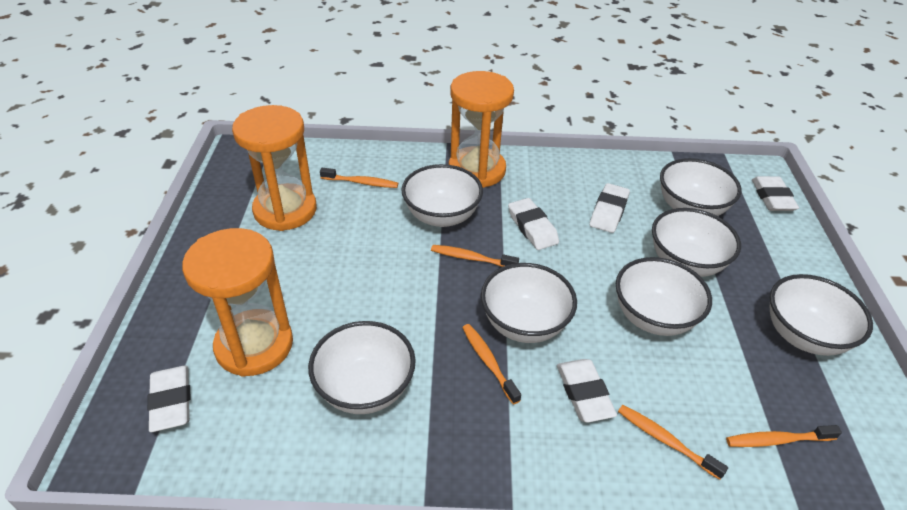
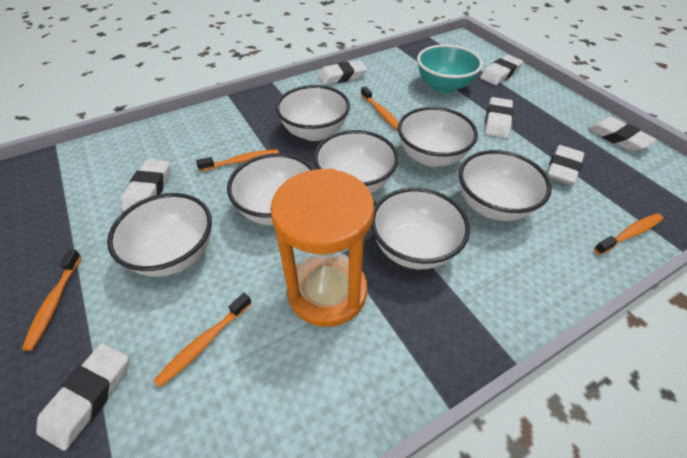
orange hourglass: 3 -> 1
turquoise bowl: 0 -> 1
white eraser: 5 -> 7

